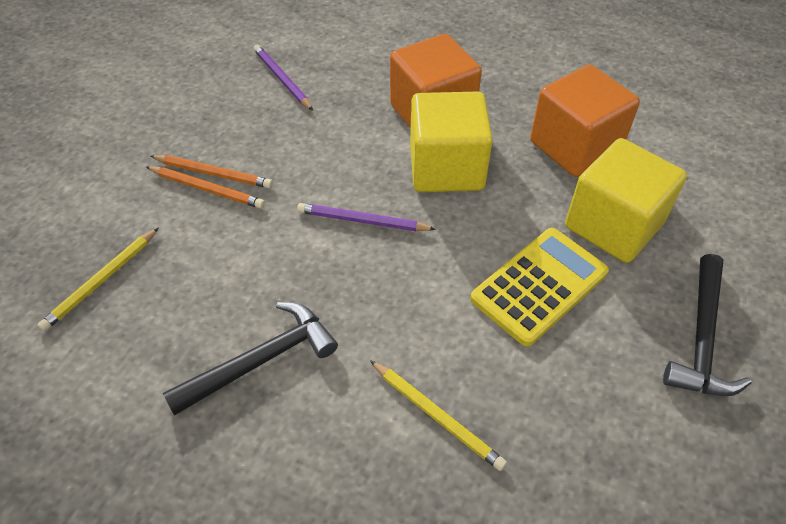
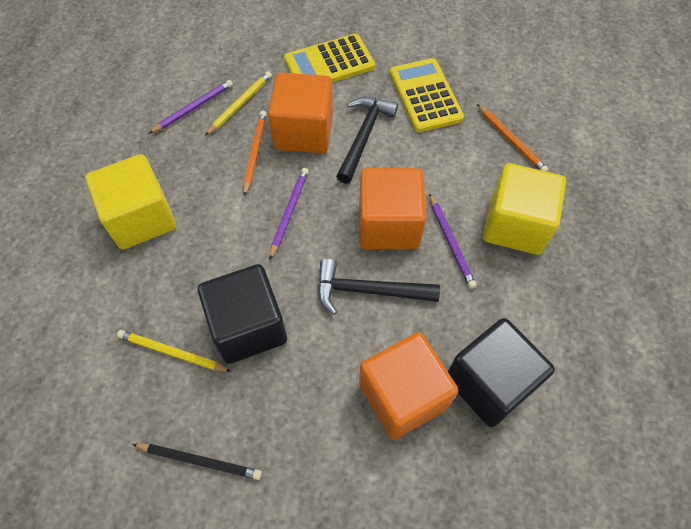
black cube: 0 -> 2
black pencil: 0 -> 1
orange cube: 2 -> 3
purple pencil: 2 -> 3
yellow calculator: 1 -> 2

